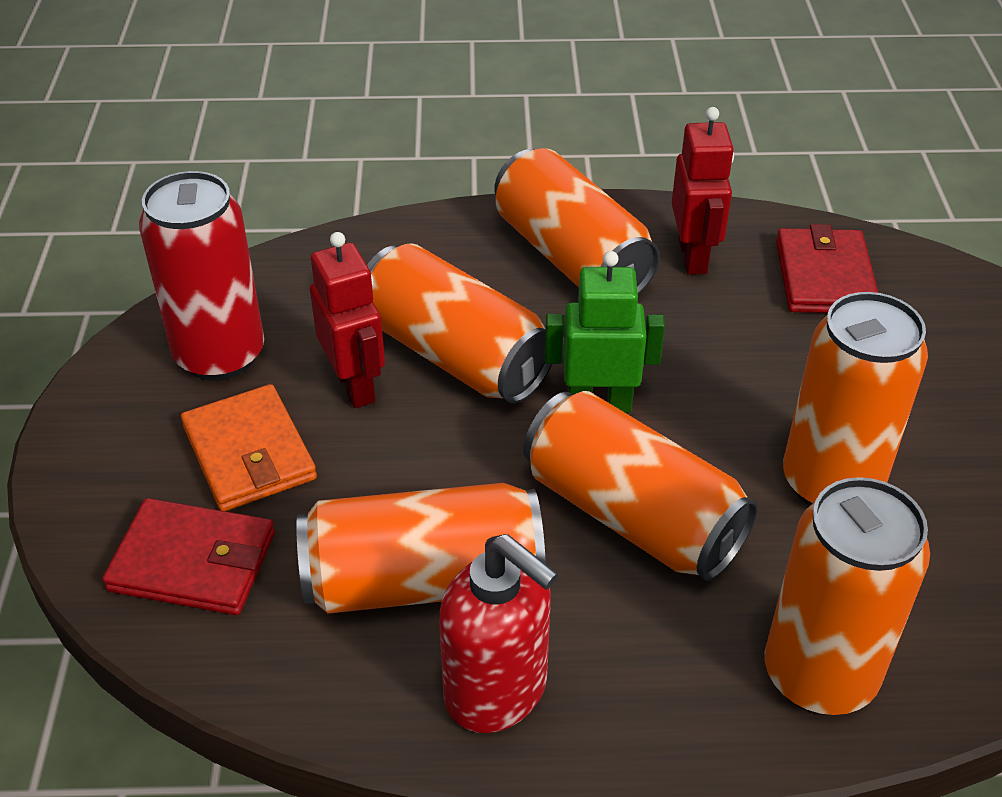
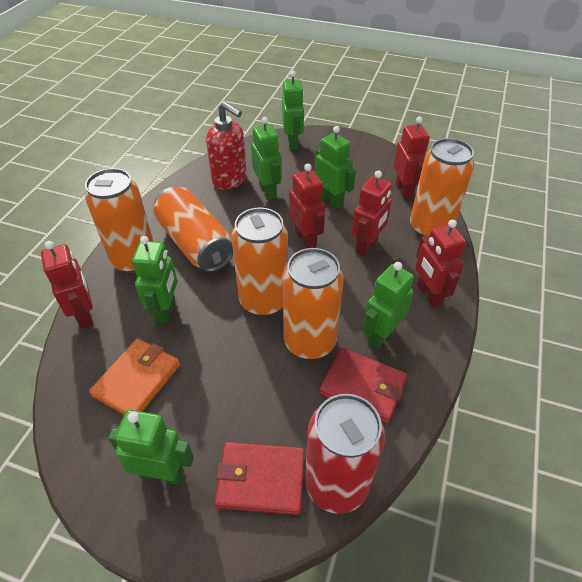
green robot: 1 -> 6
orange can: 6 -> 5
red robot: 2 -> 5

